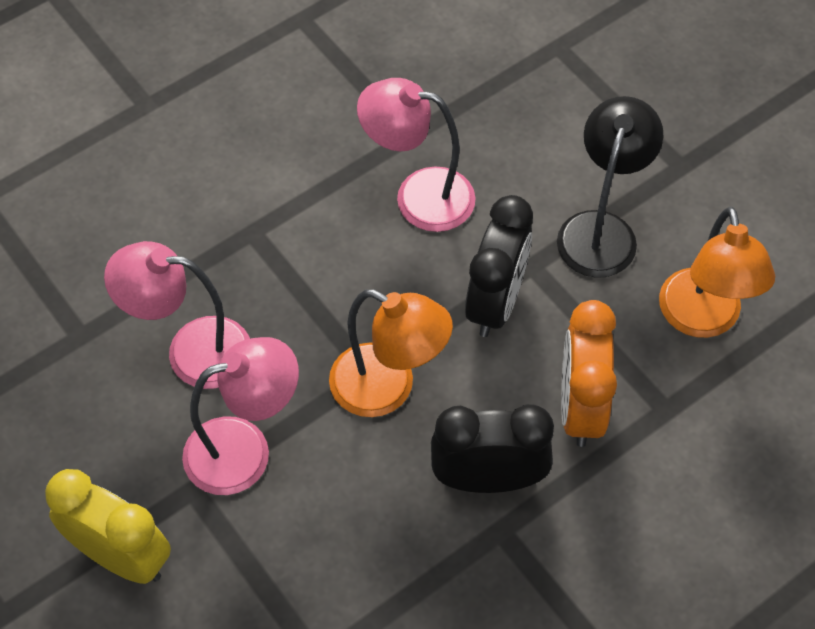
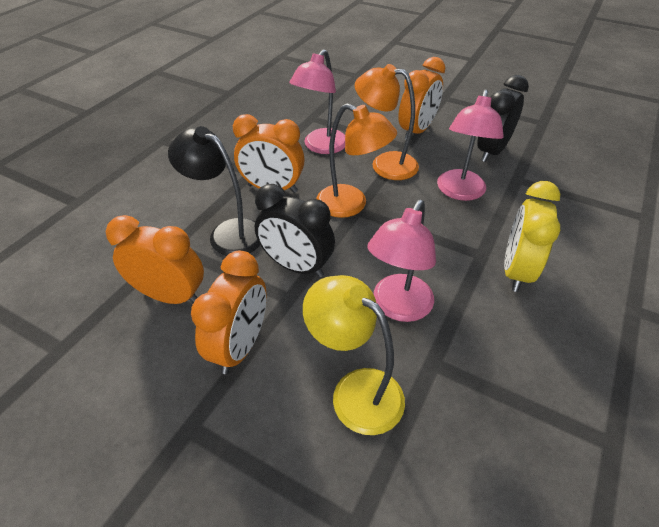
orange clock: 1 -> 4
yellow lamp: 0 -> 1

